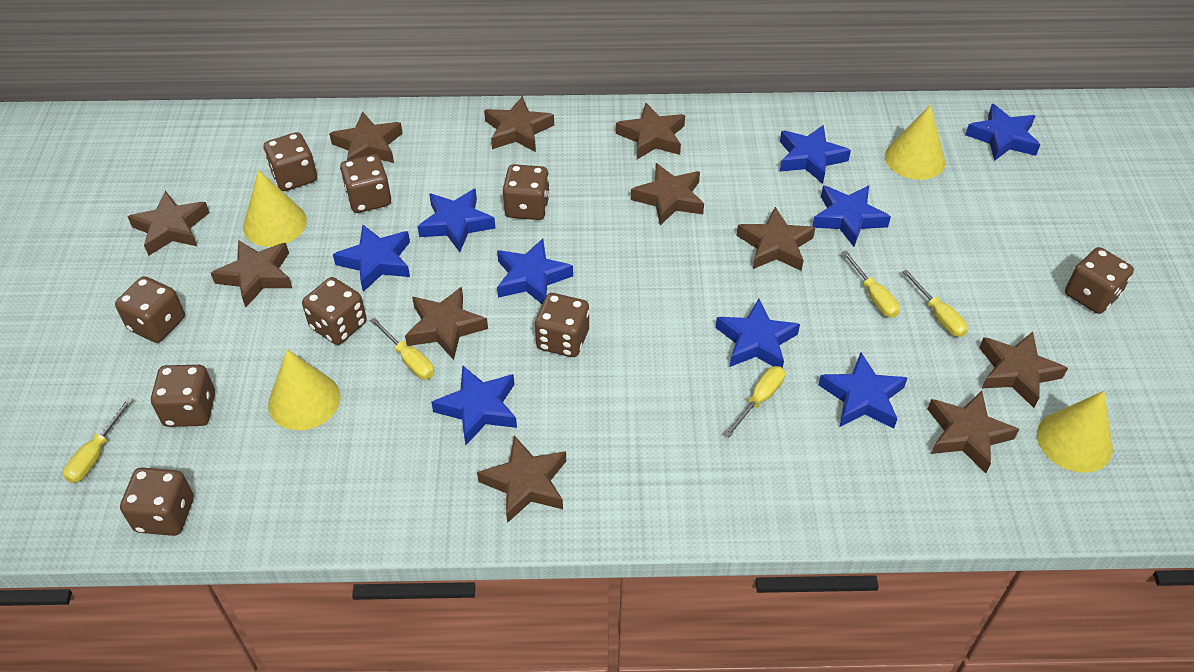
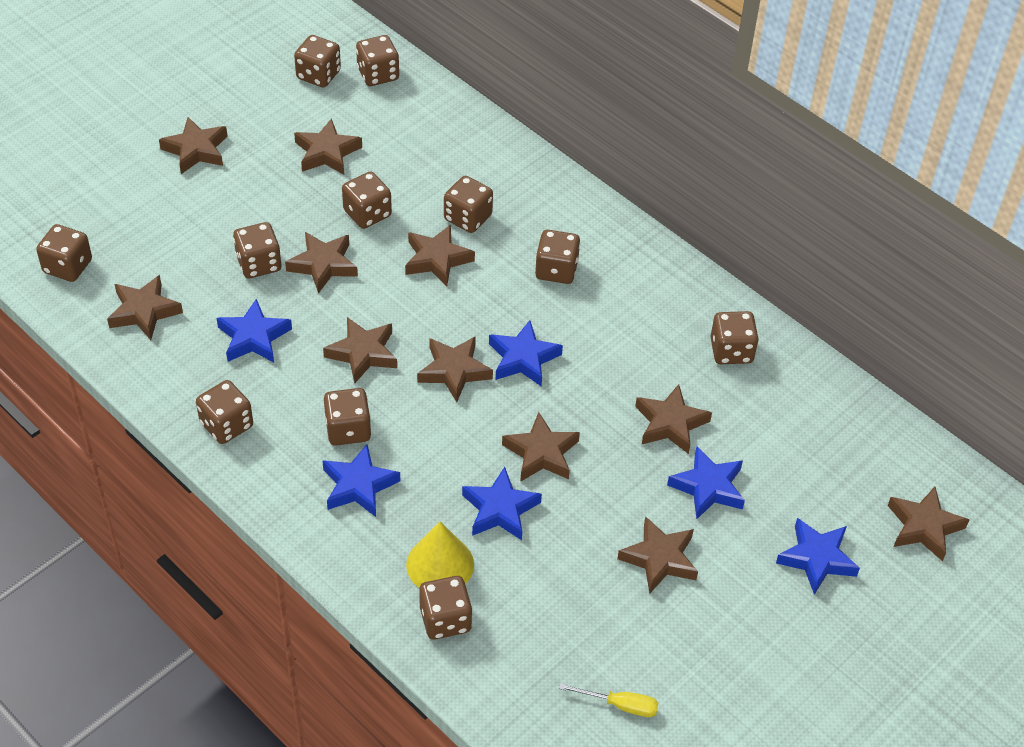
blue star: 9 -> 6
brown dice: 9 -> 11
yellow cone: 4 -> 1
yellow screwdriver: 5 -> 1

